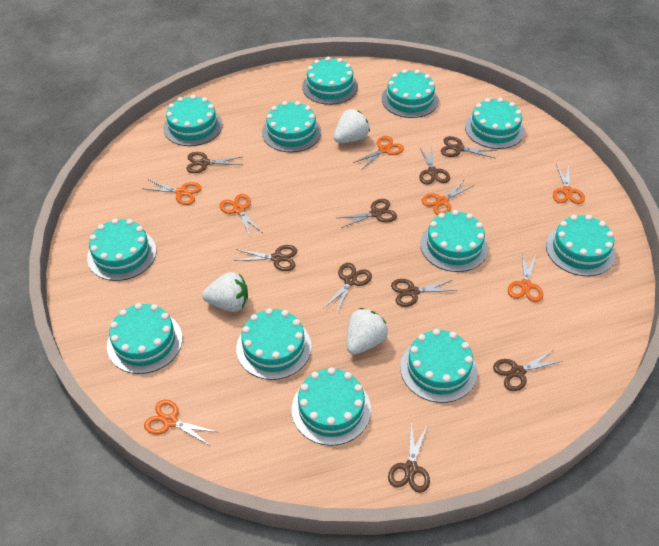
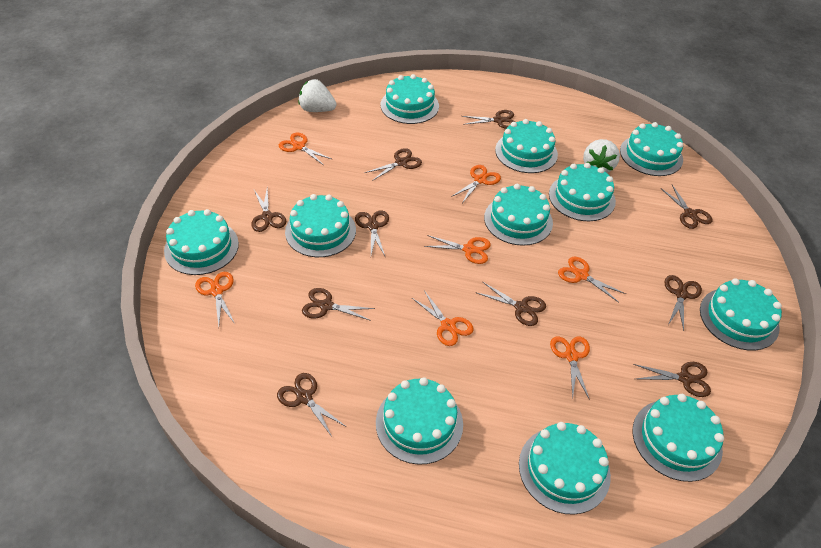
brown scissors: 9 -> 10
turquoise cake: 12 -> 11
white strawberry: 3 -> 2

